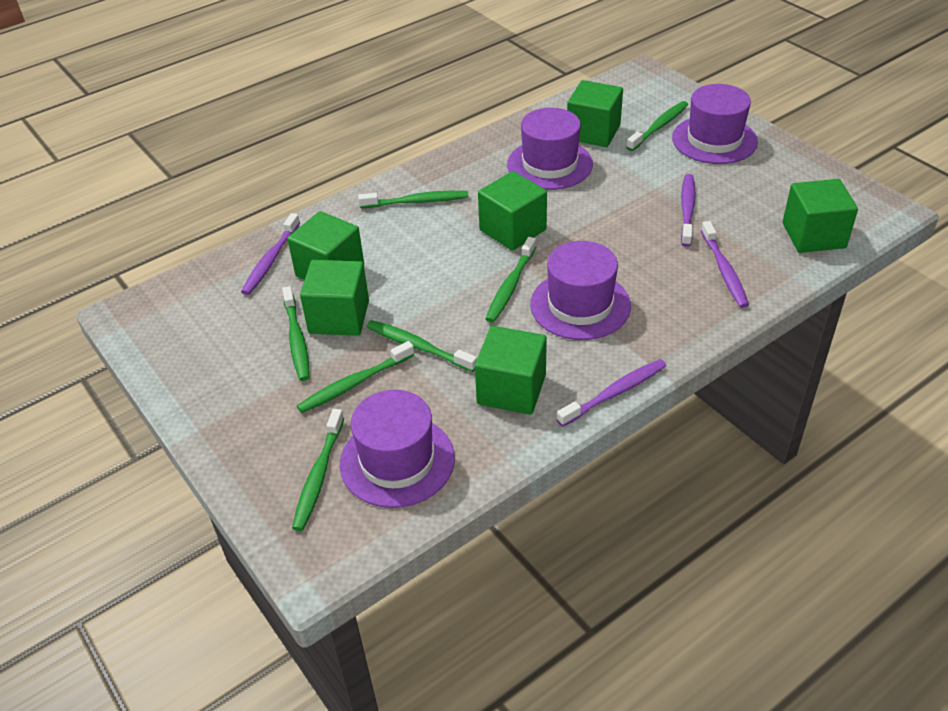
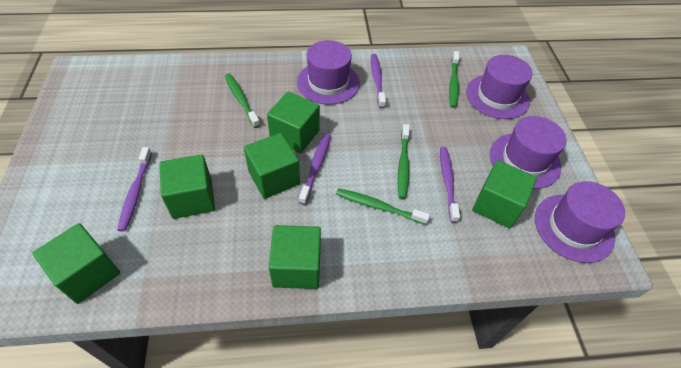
green toothbrush: 7 -> 4

